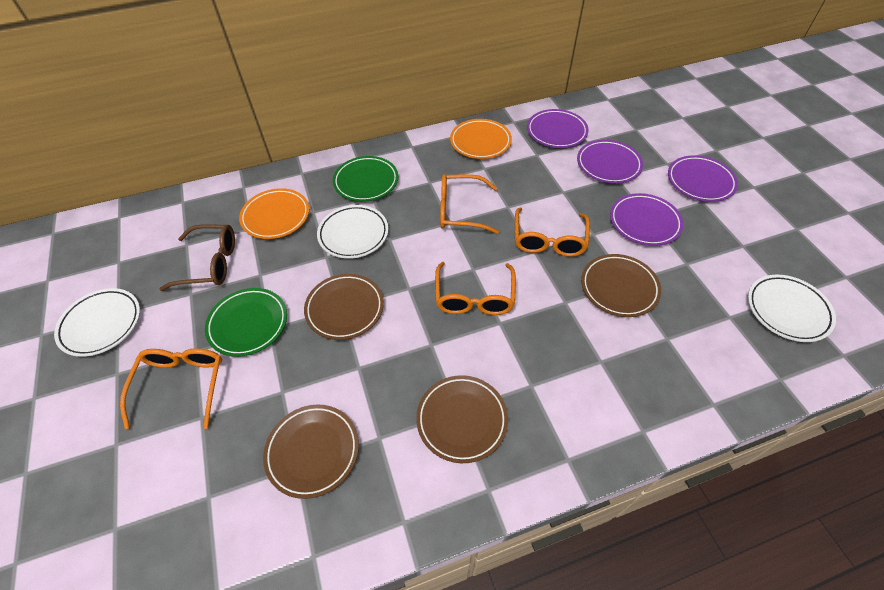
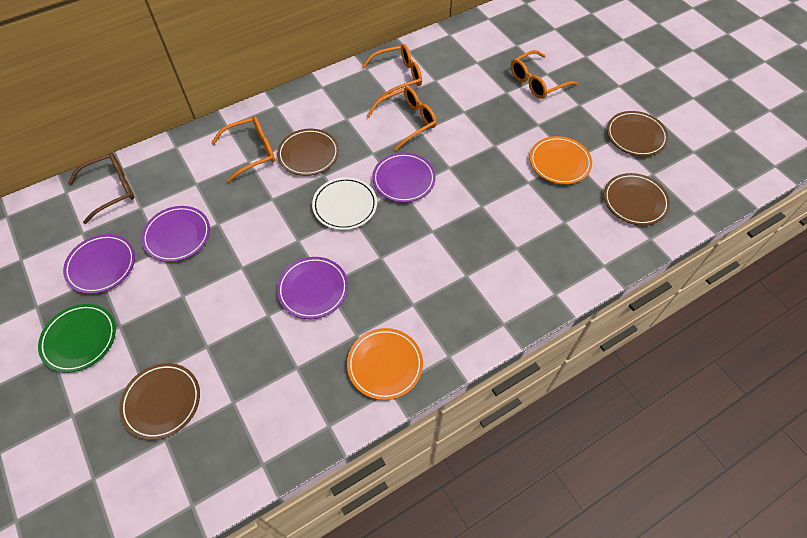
green plate: 2 -> 1
white plate: 3 -> 1

